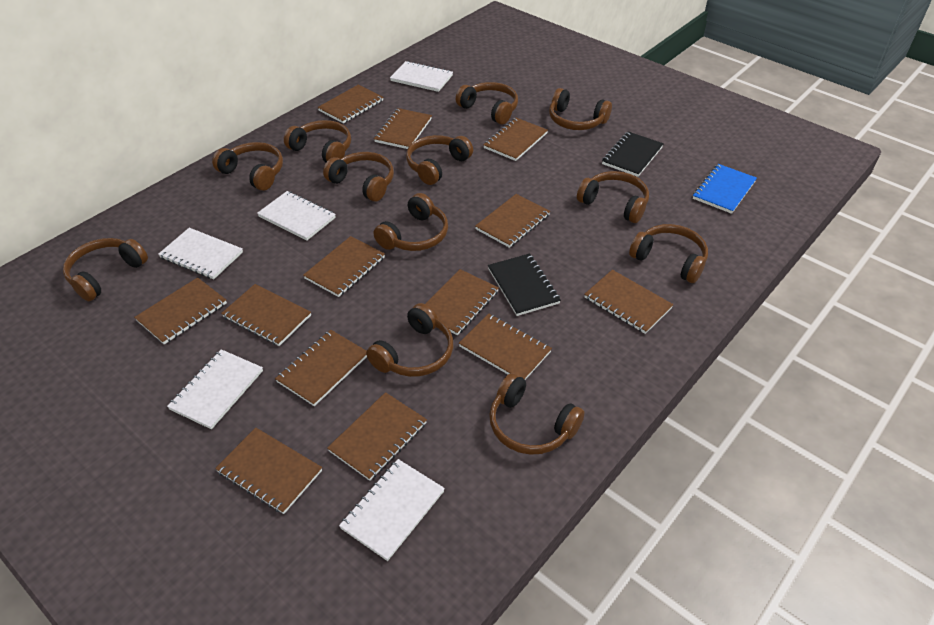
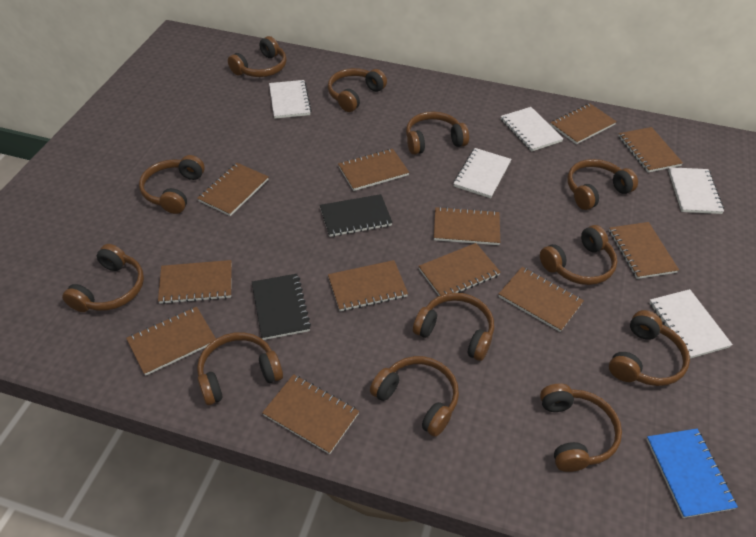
brown notebook: 13 -> 12

